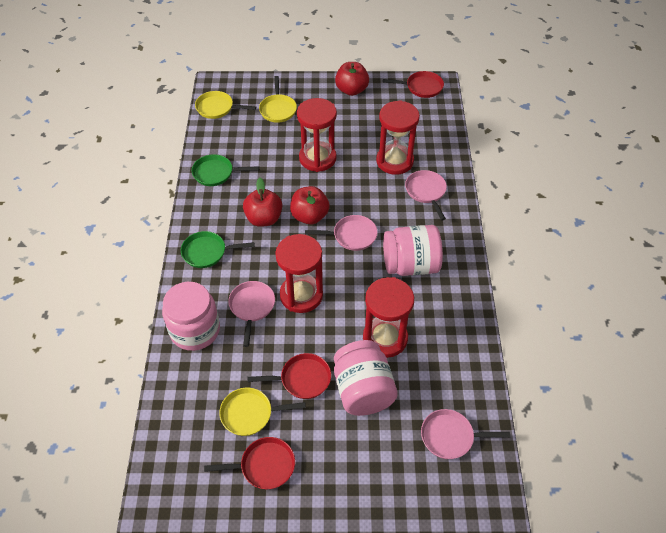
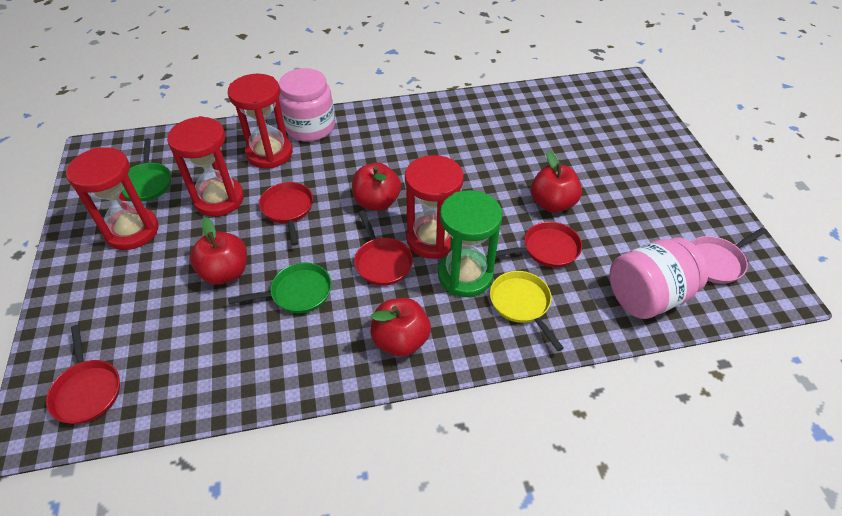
green hourglass: 0 -> 1
pink jar: 3 -> 2
pink pan: 4 -> 1
red apple: 3 -> 4
red pan: 3 -> 4
yellow pan: 3 -> 1

